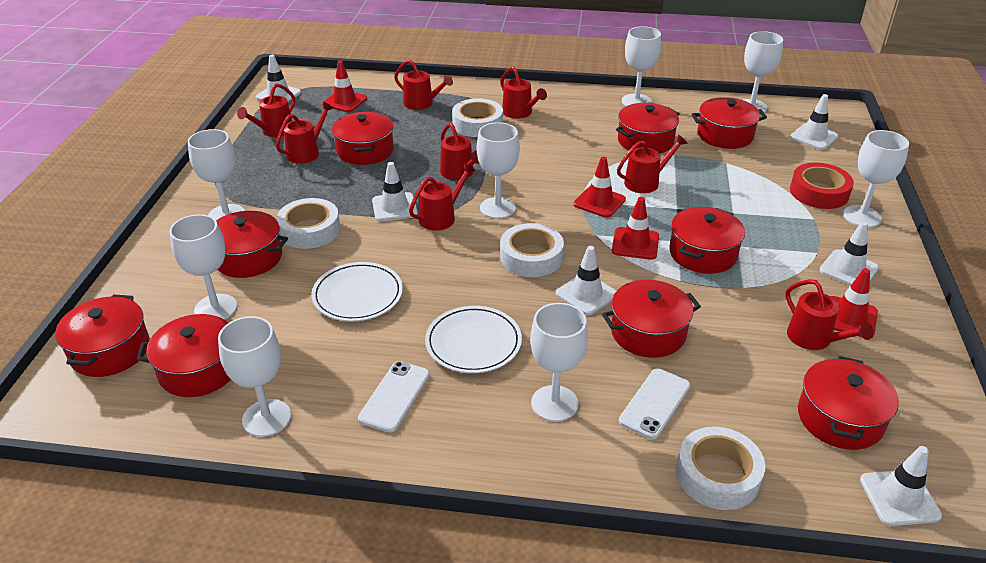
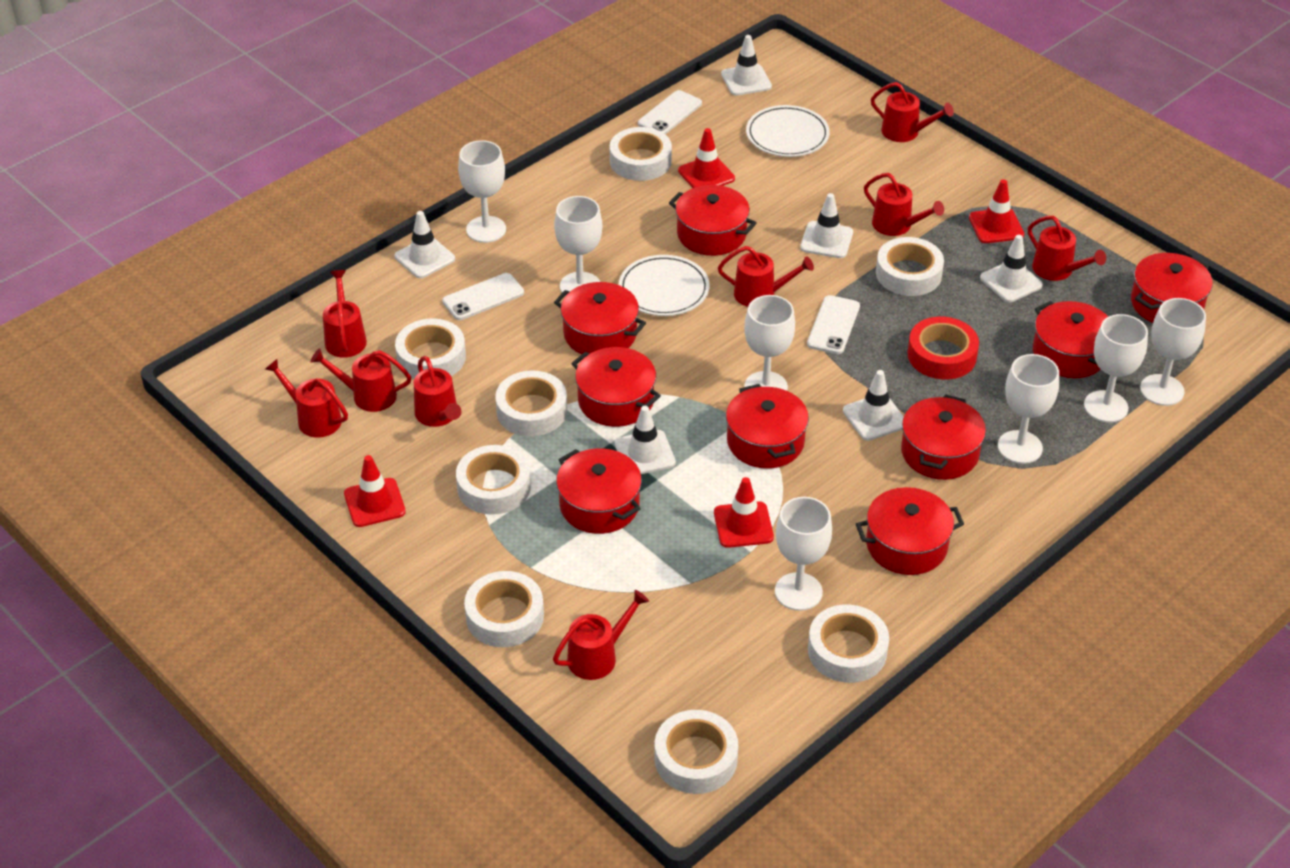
red watering can: 8 -> 9
white goblet: 8 -> 7
white phone: 2 -> 3
white tape: 4 -> 8

